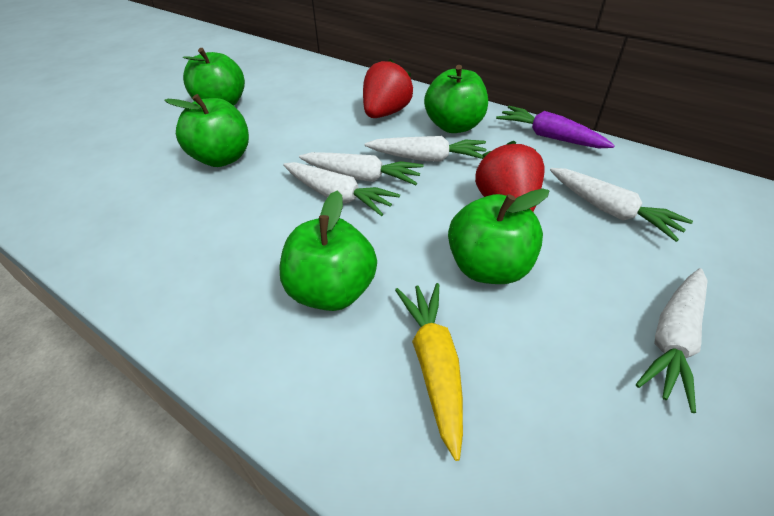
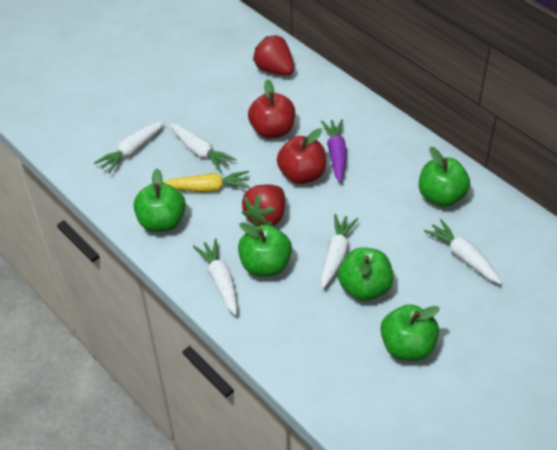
red apple: 0 -> 2

